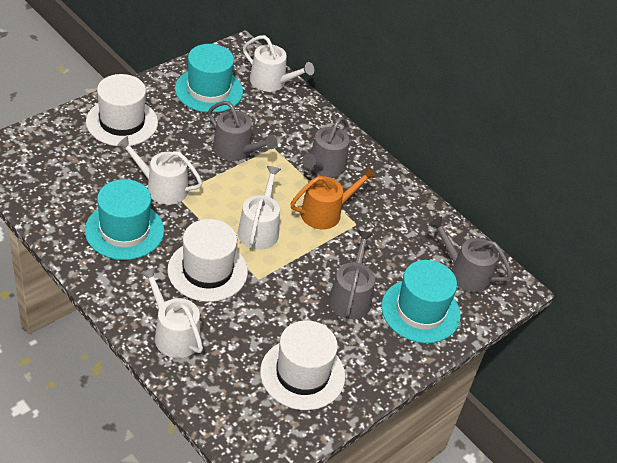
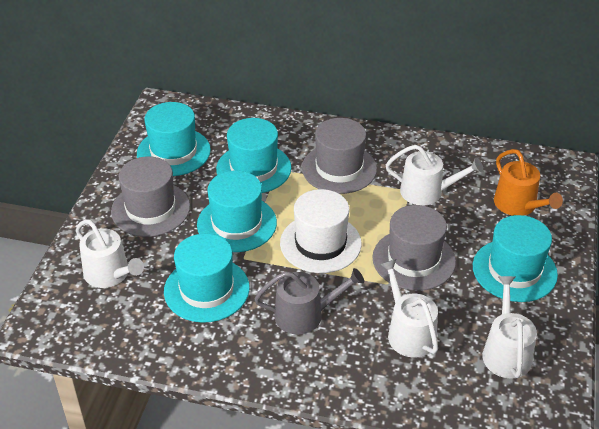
grey hat: 0 -> 3
grey watering can: 4 -> 1
turquoise hat: 3 -> 5
white hat: 3 -> 1

